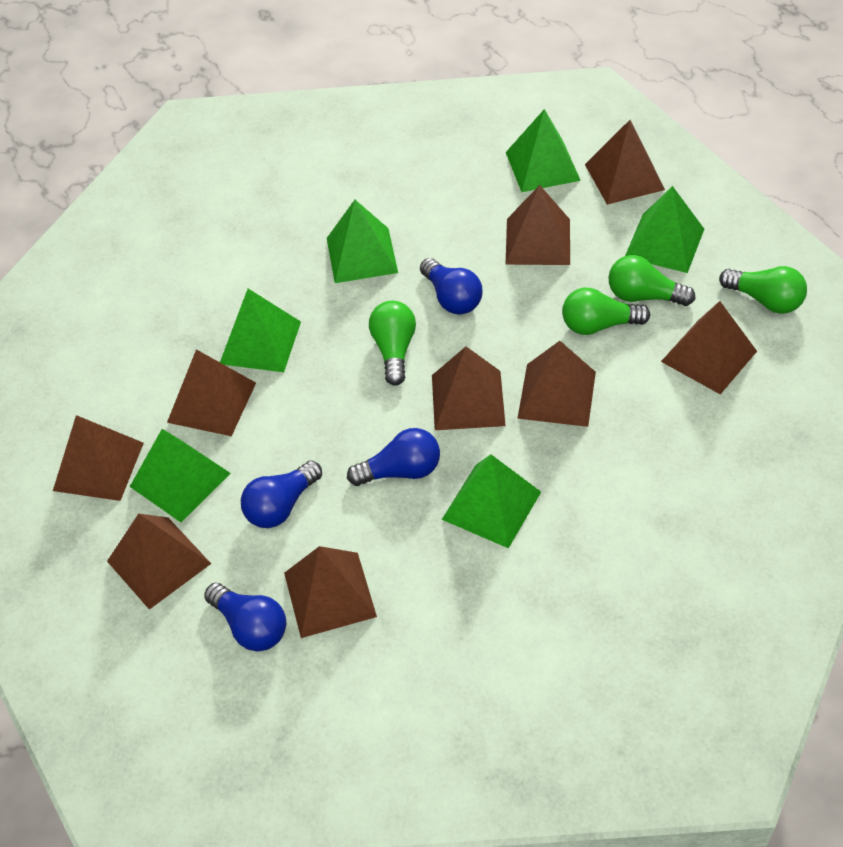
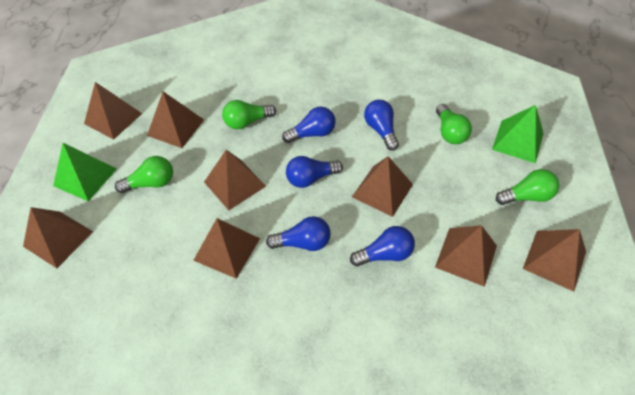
blue light bulb: 4 -> 5
brown pyramid: 9 -> 8
green pyramid: 6 -> 2

